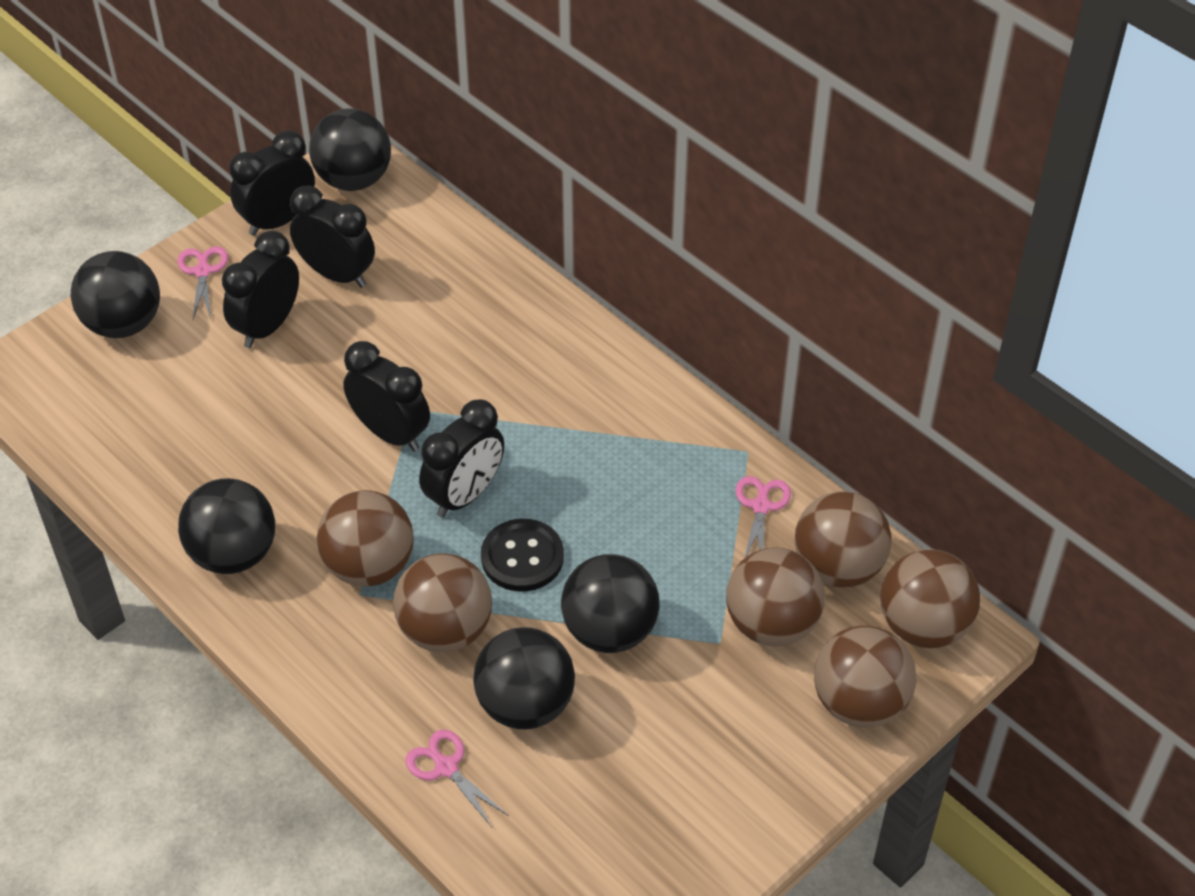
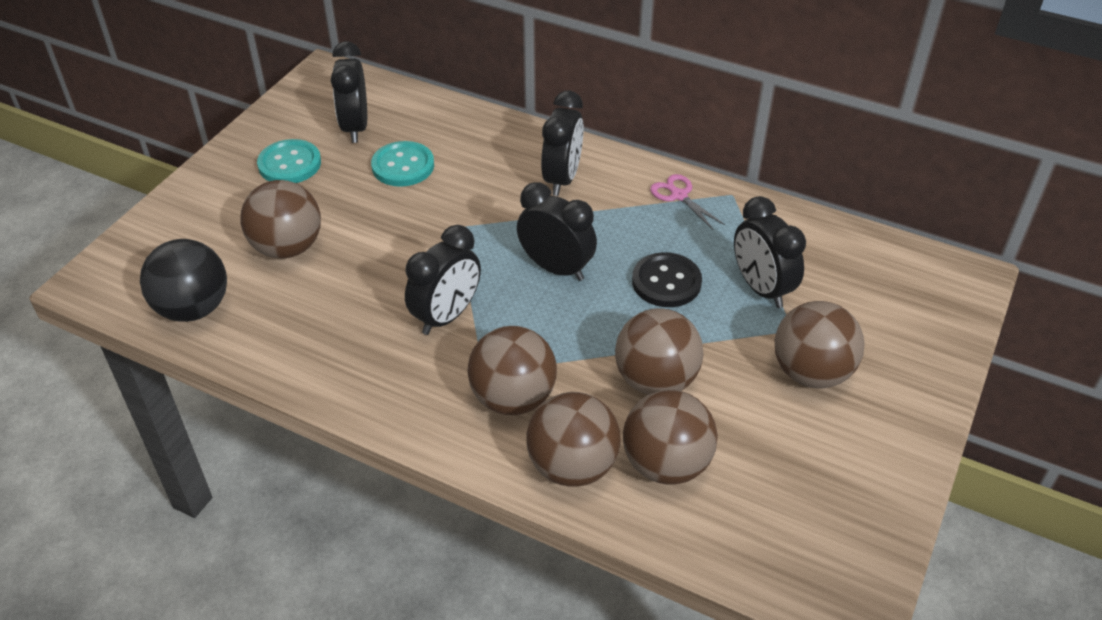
black ball: 5 -> 1
pink scissors: 3 -> 1
turquoise button: 0 -> 2

